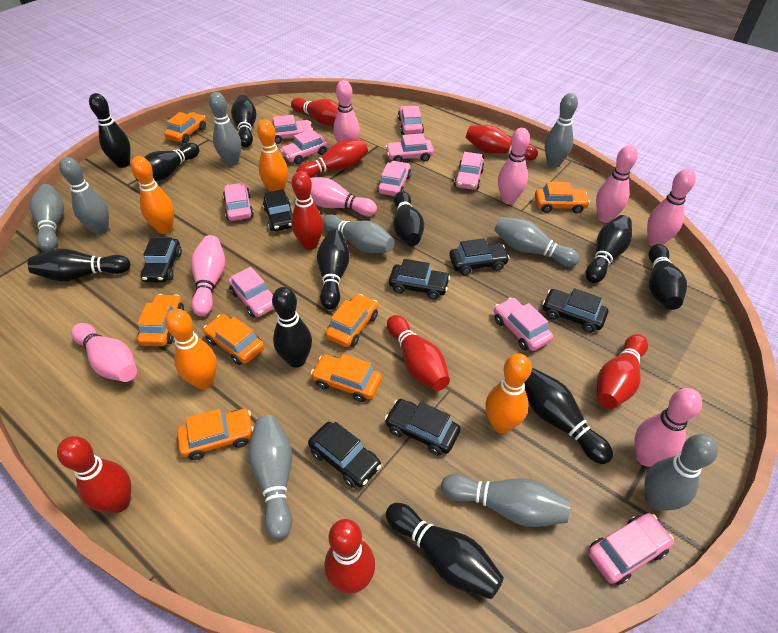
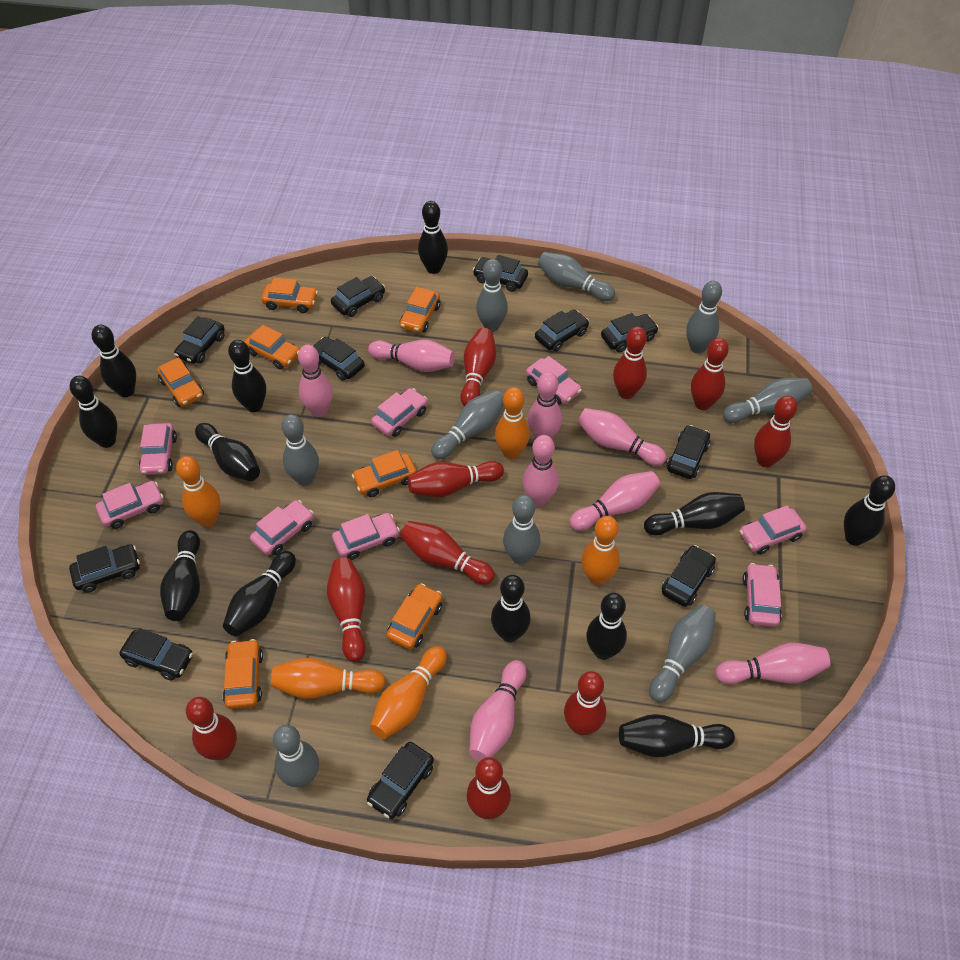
black bowling pin: 11 -> 12
black car: 7 -> 11
orange bowling pin: 4 -> 5
pink car: 10 -> 8
red bowling pin: 8 -> 10

